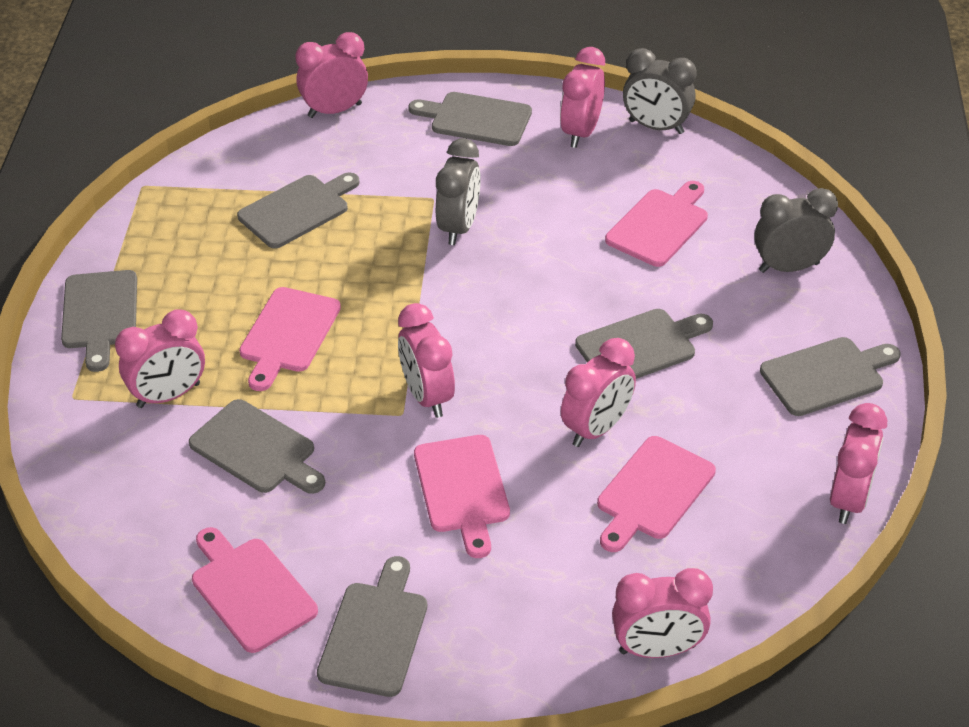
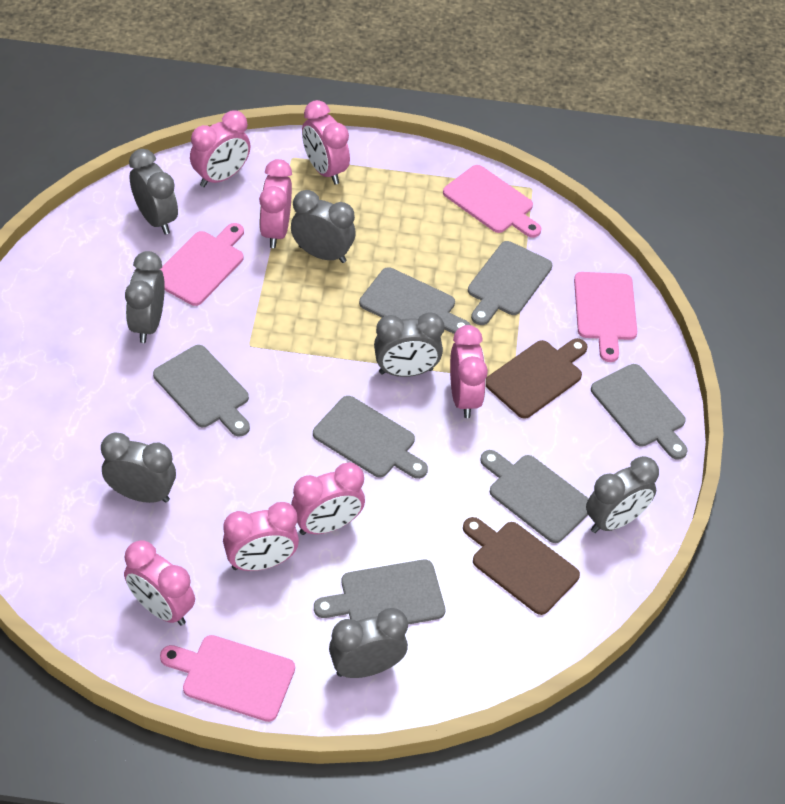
brown cutting board: 0 -> 2
grey clock: 3 -> 7
pink cutting board: 5 -> 4

